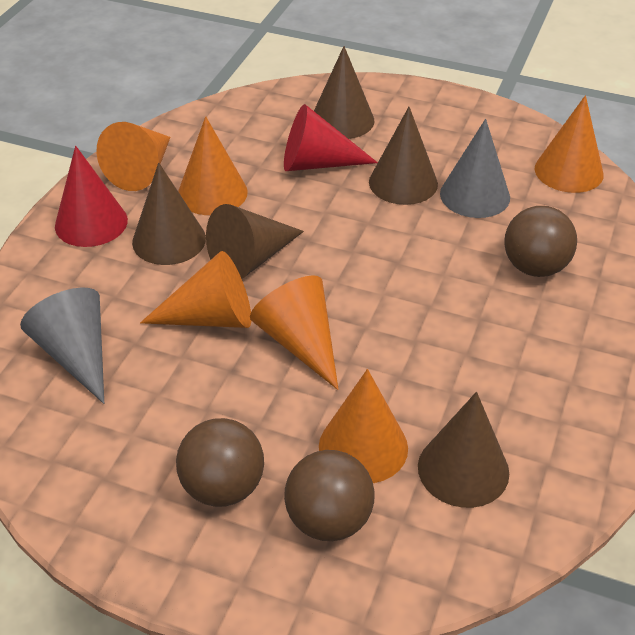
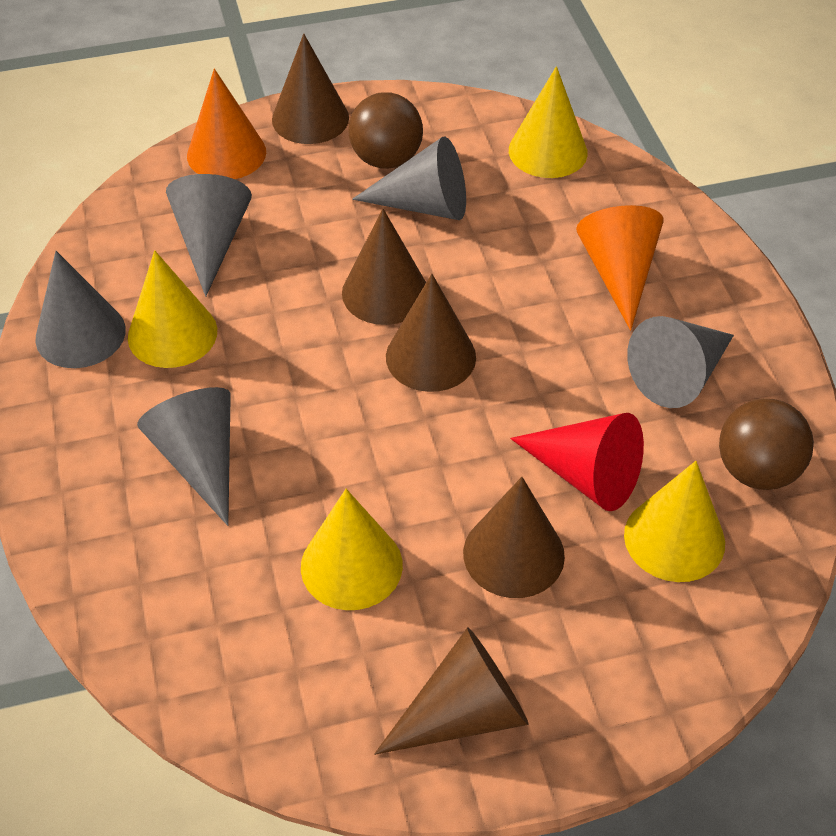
brown ball: 3 -> 2
grey cone: 2 -> 5
orange cone: 6 -> 2
red cone: 2 -> 1
yellow cone: 0 -> 4

